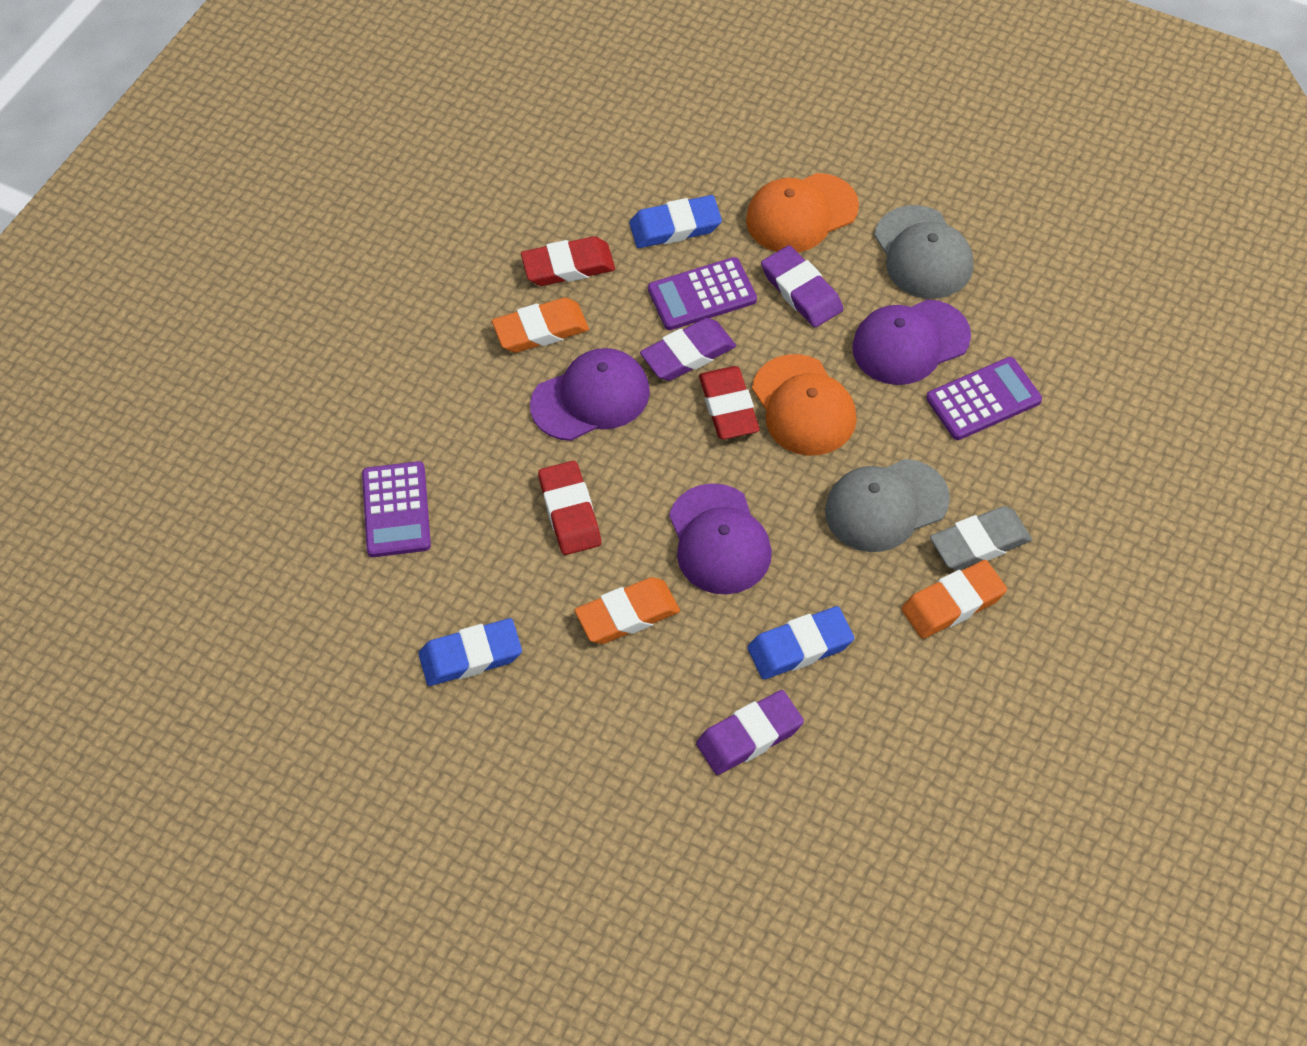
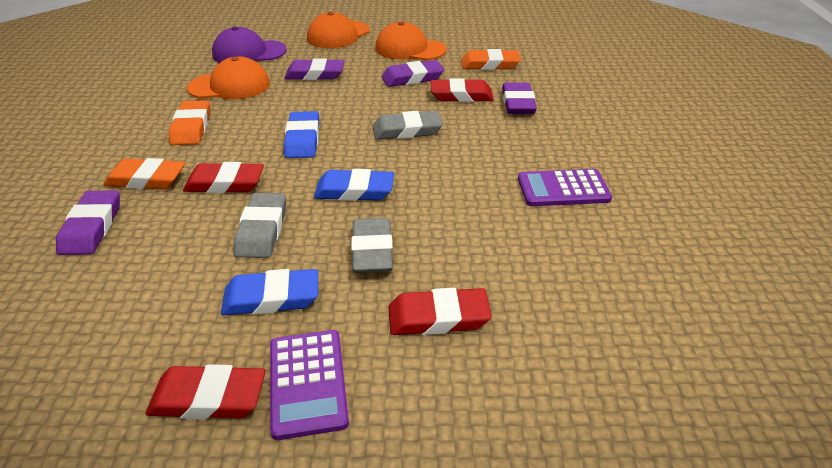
grey cap: 2 -> 0
grey eraser: 1 -> 3
orange cap: 2 -> 3
purple calculator: 3 -> 2
purple cap: 3 -> 1
purple eraser: 3 -> 4
red eraser: 3 -> 4

